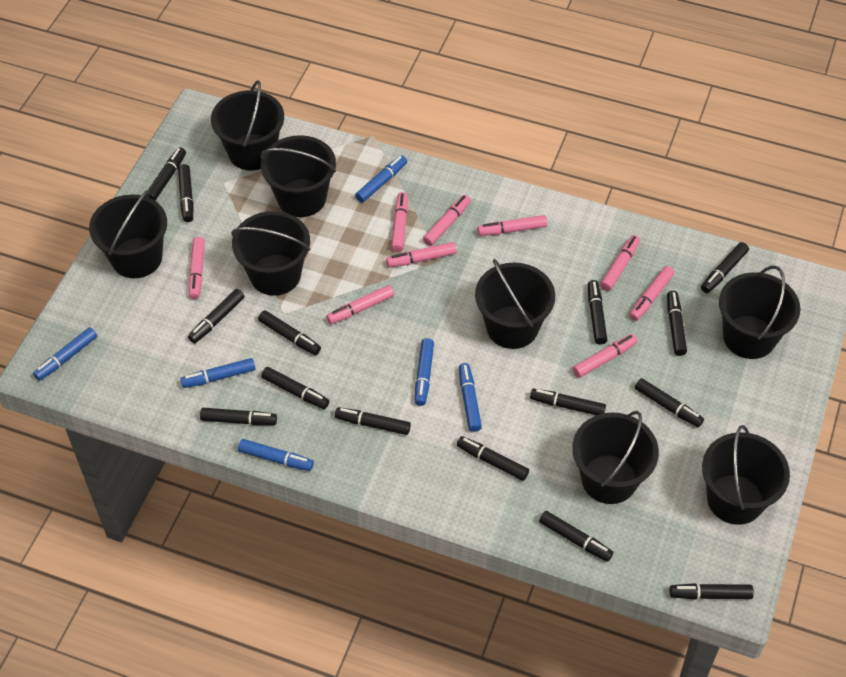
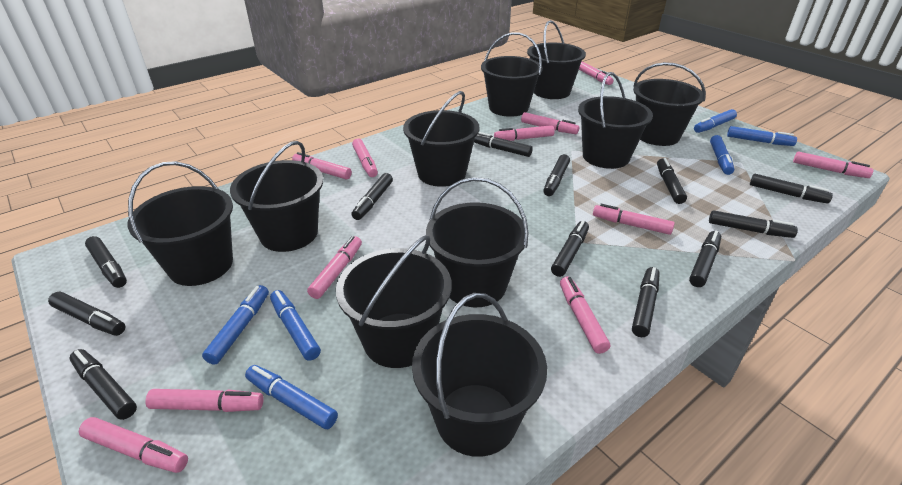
black bucket: 8 -> 10
black marker: 15 -> 12
pink marker: 9 -> 11

